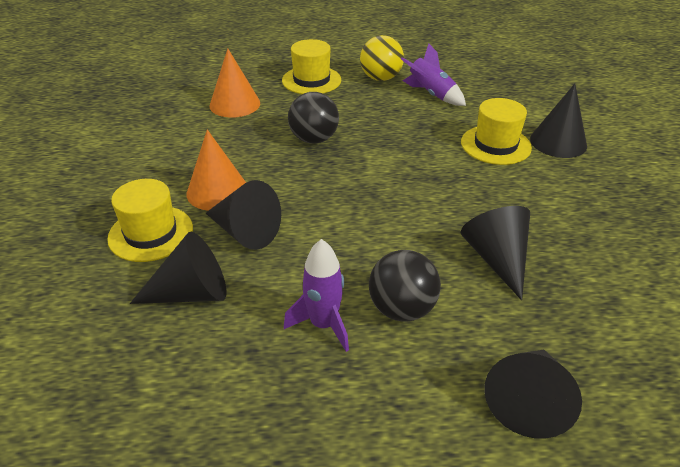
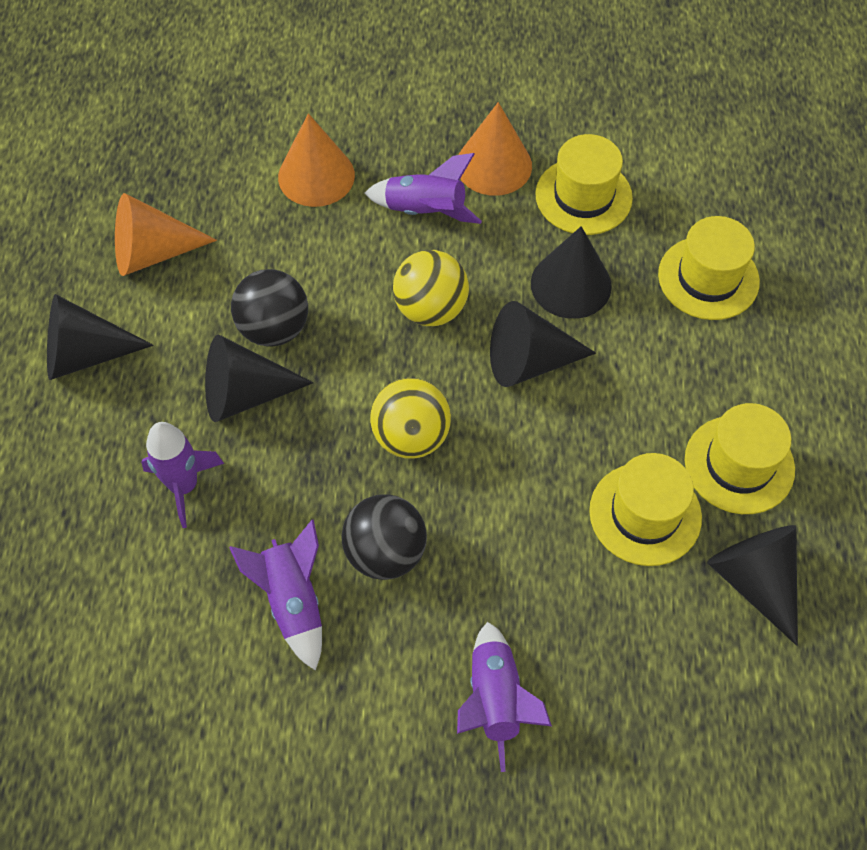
orange cone: 2 -> 3
purple rocket: 2 -> 4
yellow ball: 1 -> 2
yellow hat: 3 -> 4

